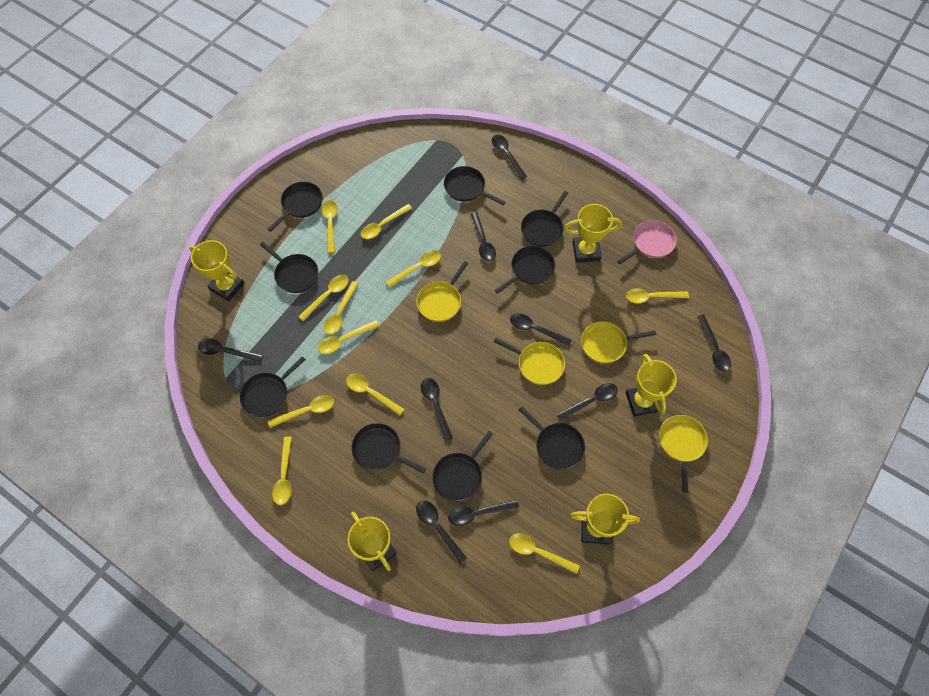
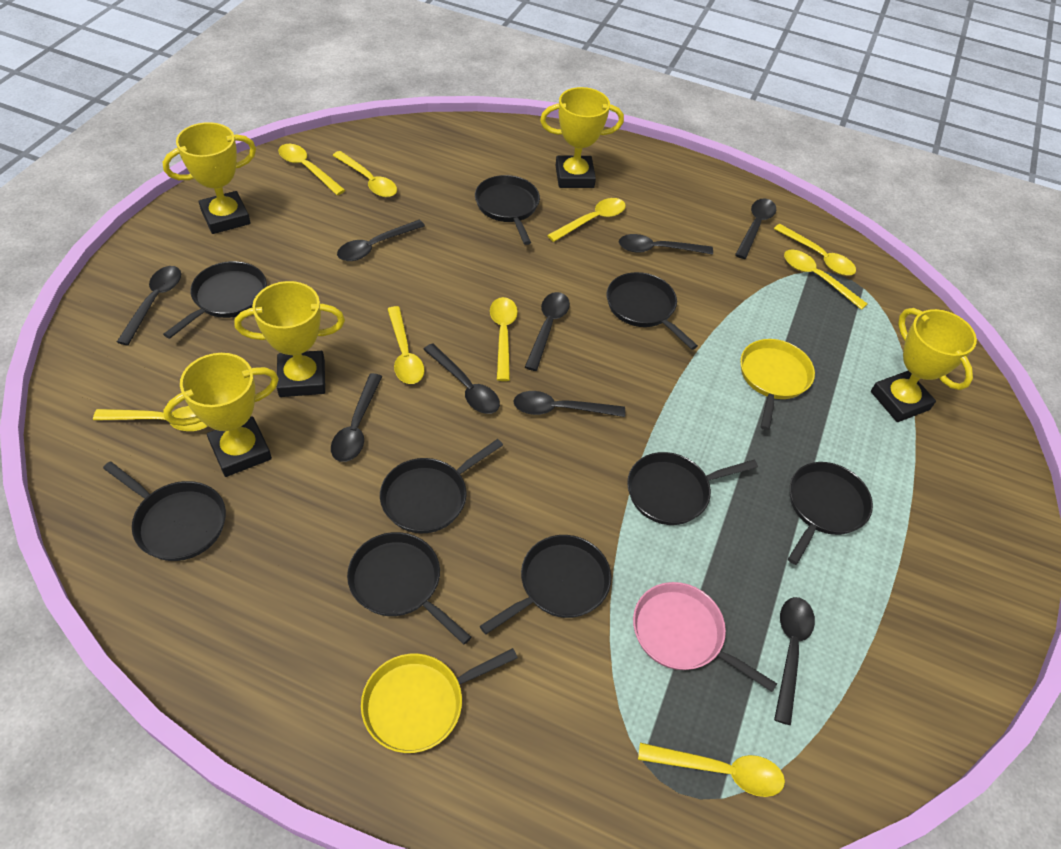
yellow pan: 4 -> 2
yellow spoon: 11 -> 9

